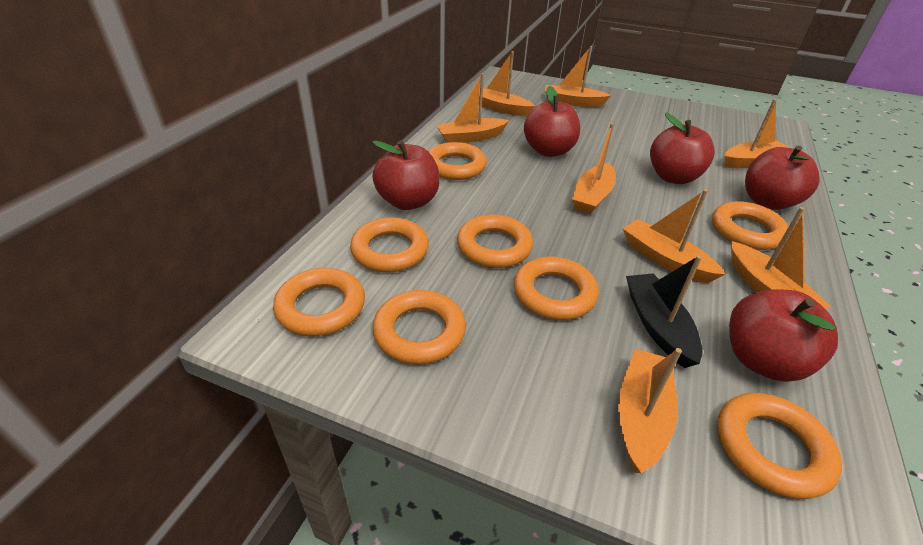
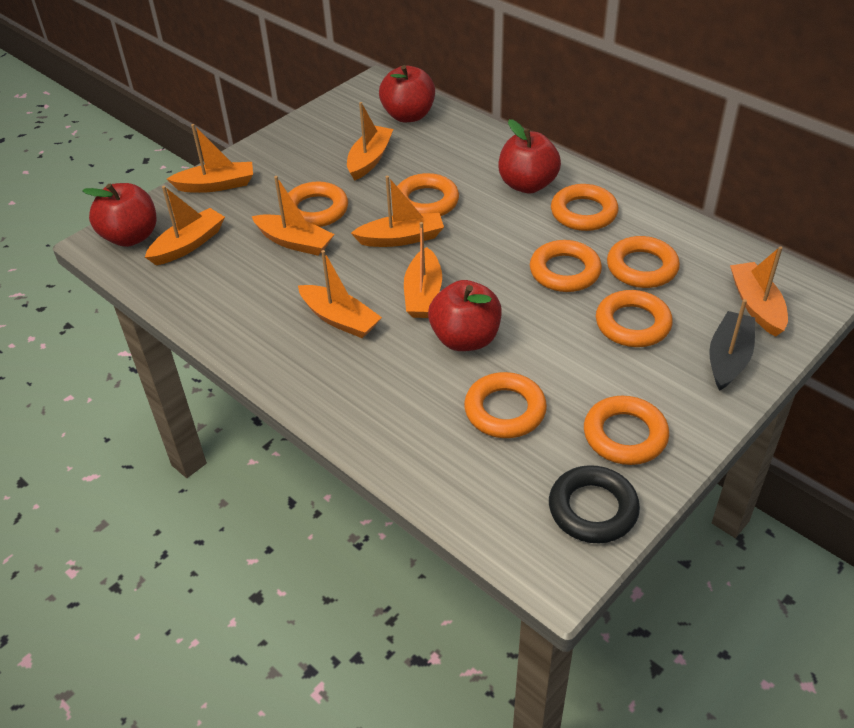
black ring: 0 -> 1
red apple: 5 -> 4

